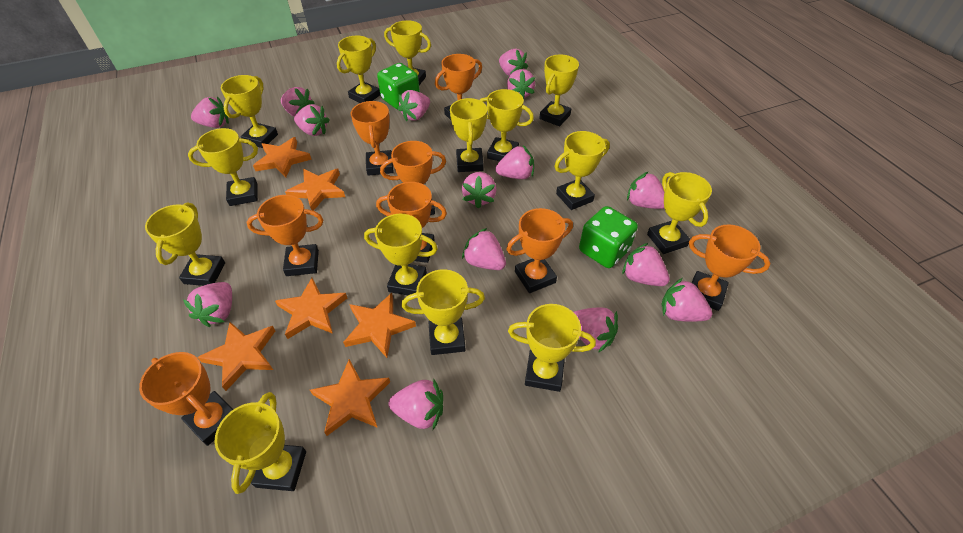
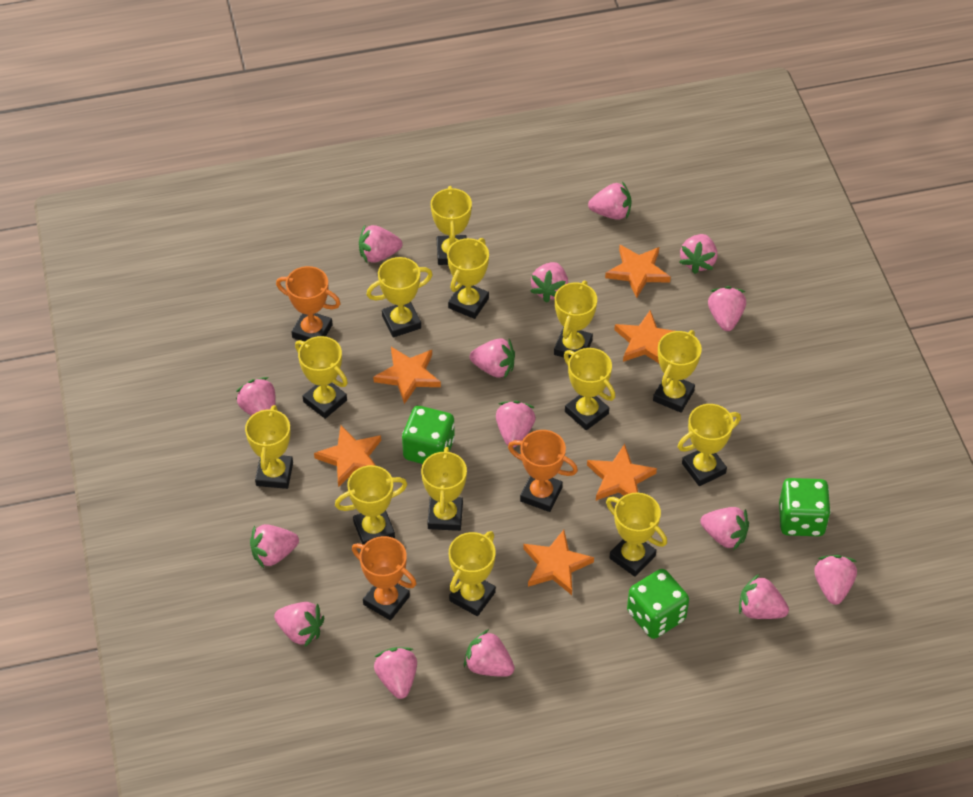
green dice: 2 -> 3
orange trophy: 8 -> 3
yellow trophy: 14 -> 13

